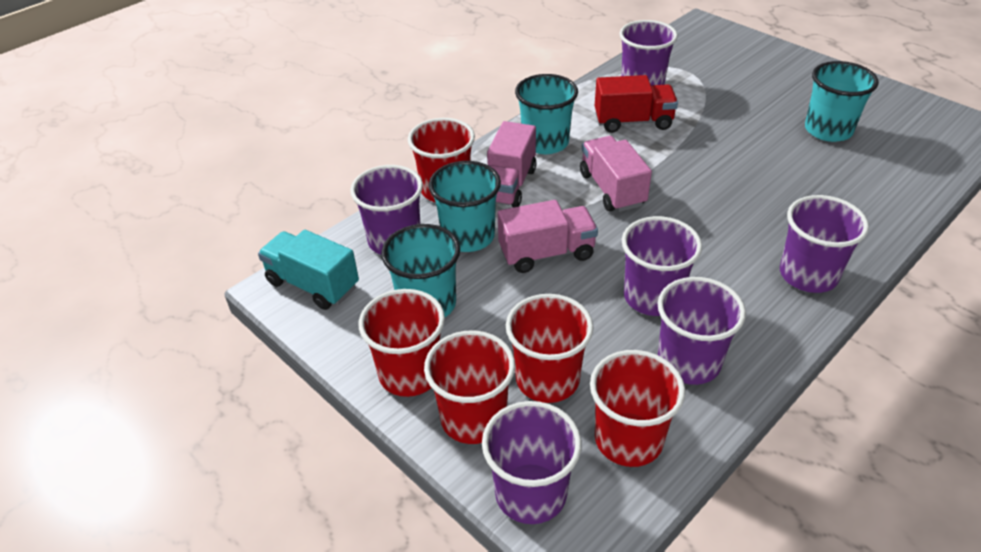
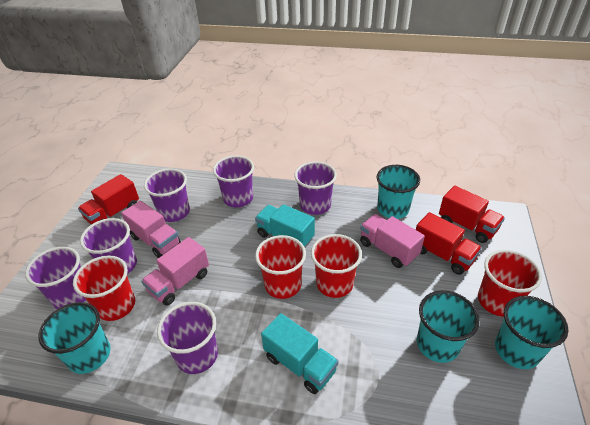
red cup: 5 -> 4
red truck: 1 -> 3
turquoise truck: 1 -> 2

